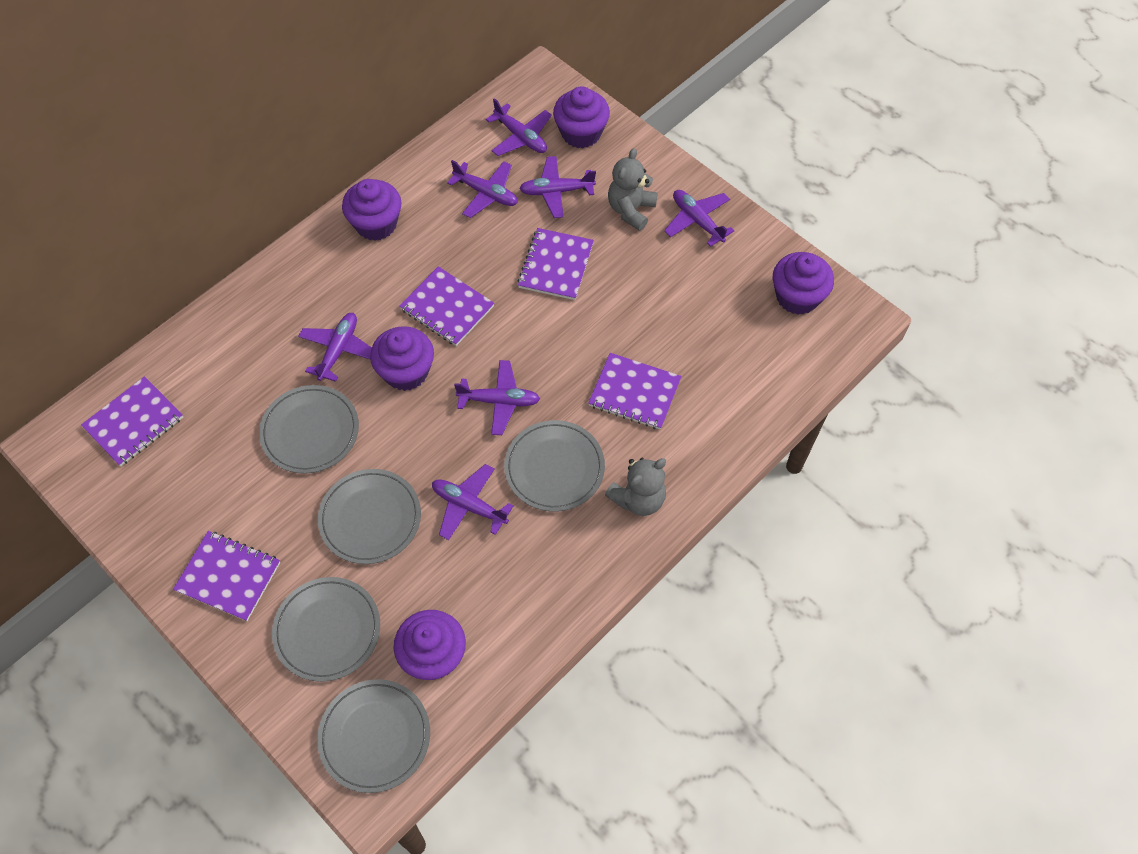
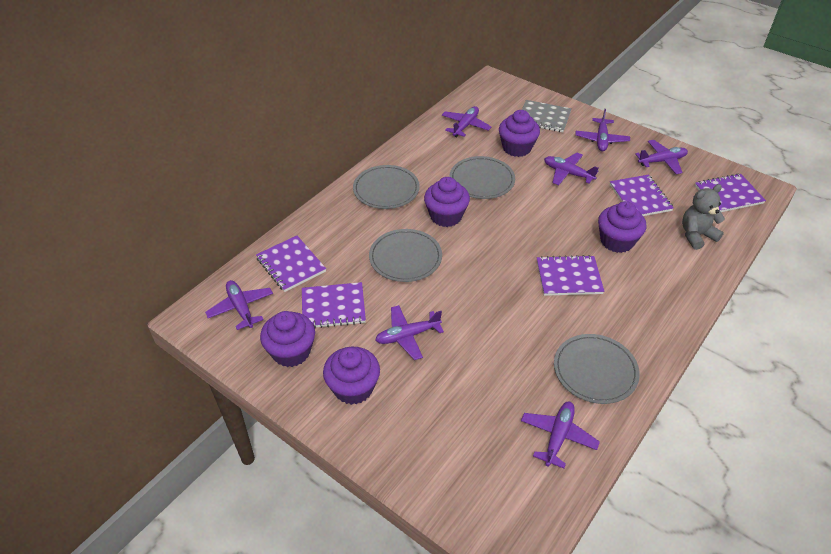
grey notebook: 0 -> 1
grey plate: 5 -> 4
grey teddy bear: 2 -> 1

